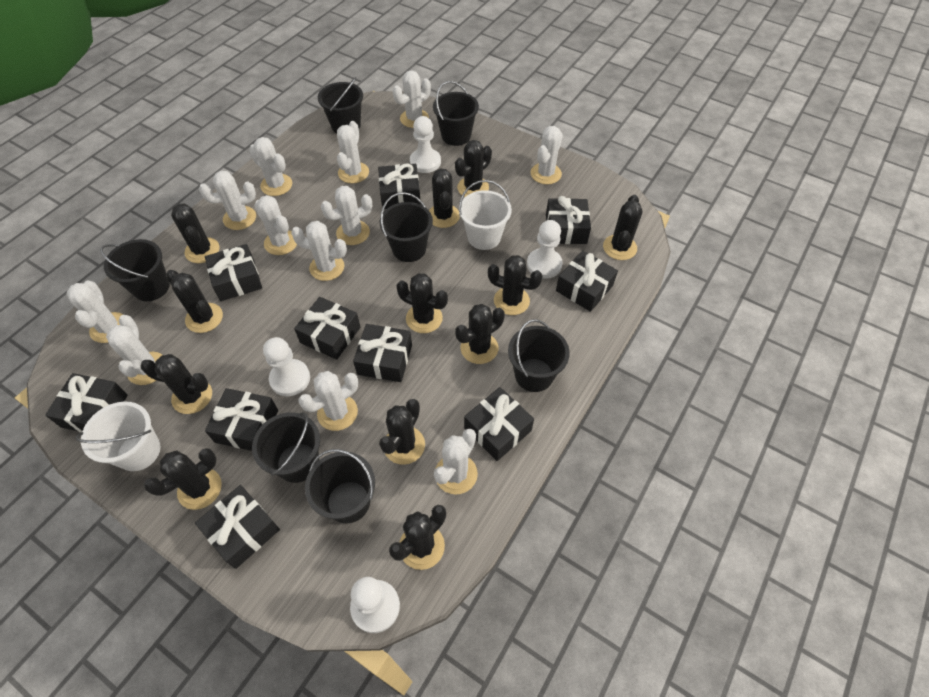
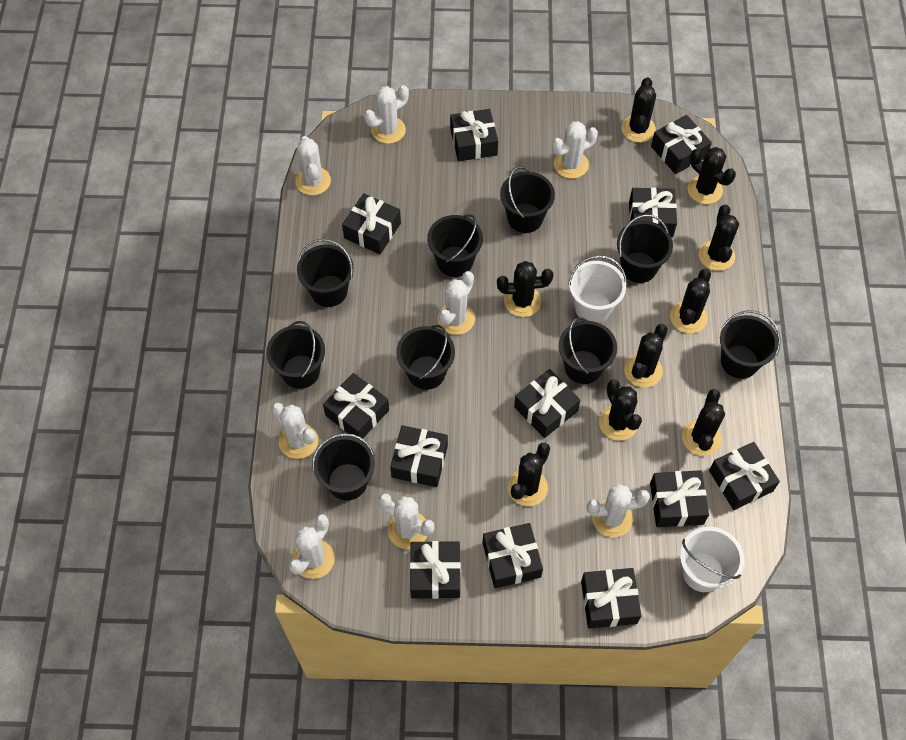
black bucket: 7 -> 9
black cactus: 12 -> 9
black gift: 10 -> 12
white cactus: 12 -> 8
white pawn: 4 -> 0

